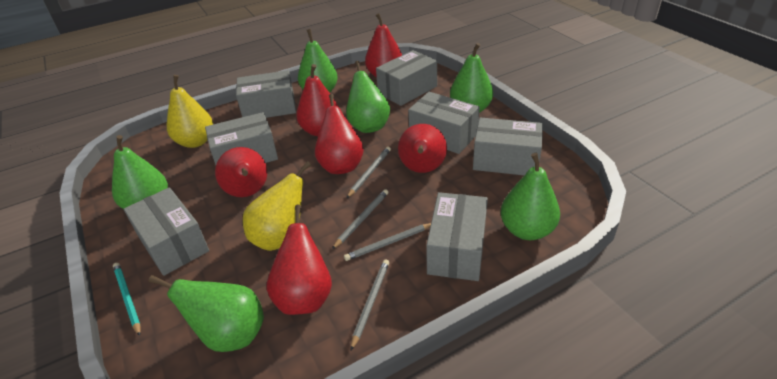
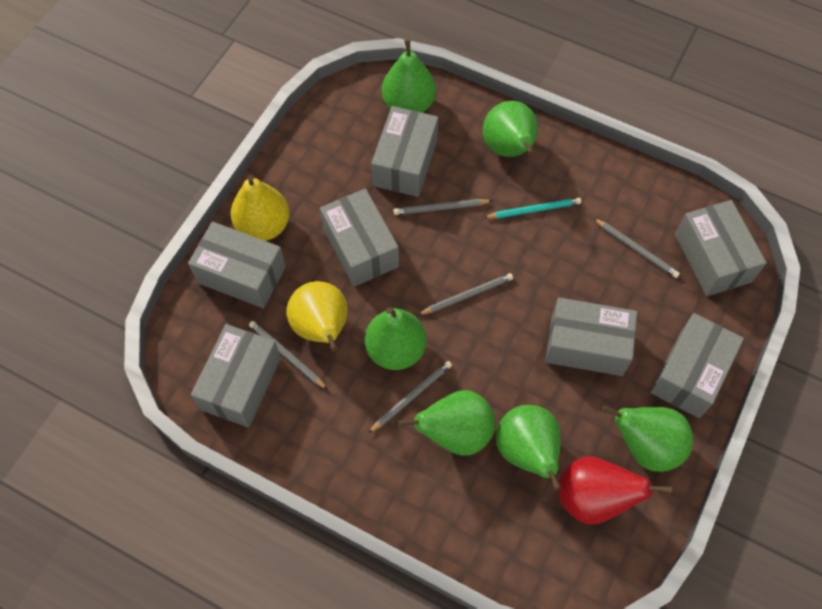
grey pencil: 4 -> 5
red pear: 6 -> 1

